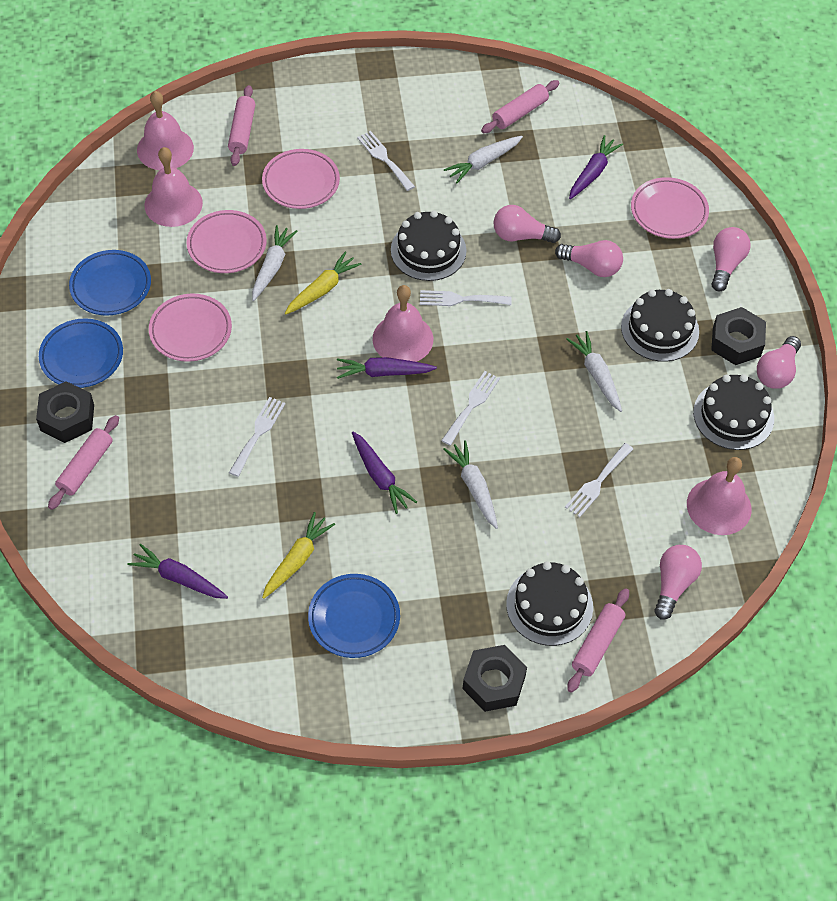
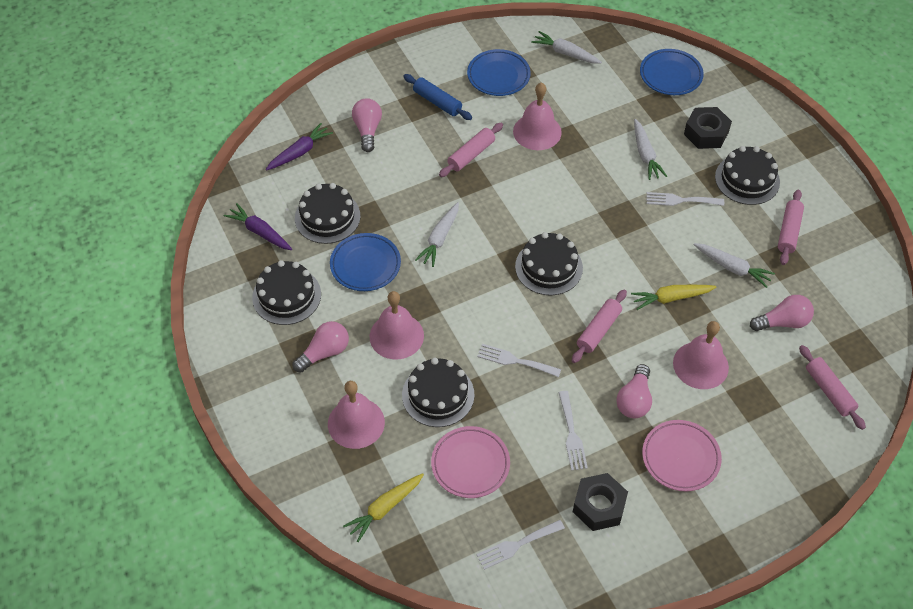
black cake: 4 -> 5
black nut: 3 -> 2
blue rolling pin: 0 -> 1
pink light bulb: 5 -> 4
pink plate: 4 -> 2
purple carrot: 4 -> 2
white fork: 5 -> 4

